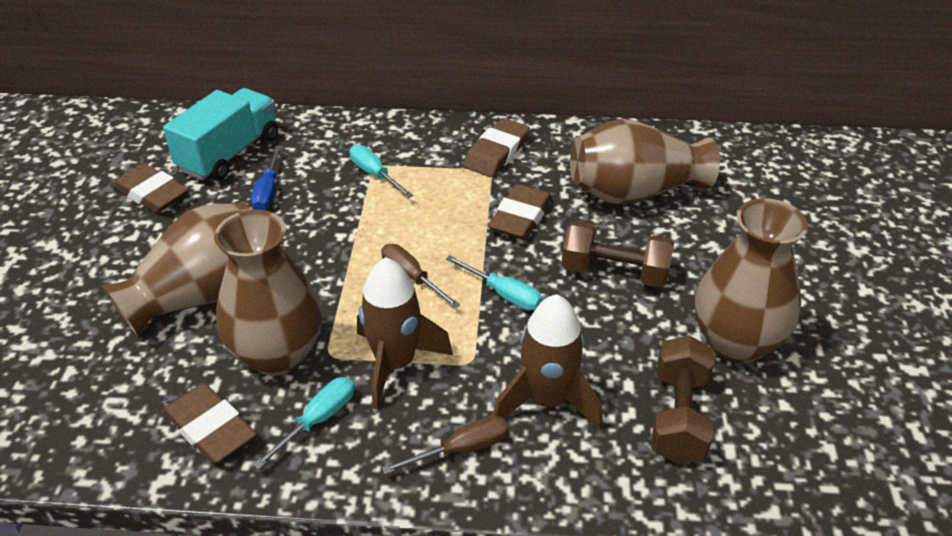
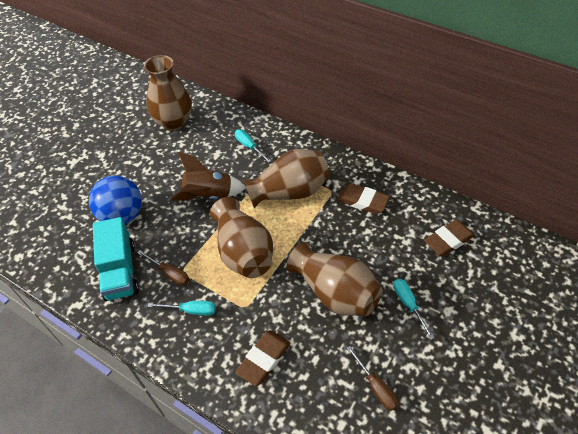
blue ball: 0 -> 1
blue screwdriver: 1 -> 0
brown dumbbell: 2 -> 0
brown eraser: 4 -> 3
brown rocket: 2 -> 1

